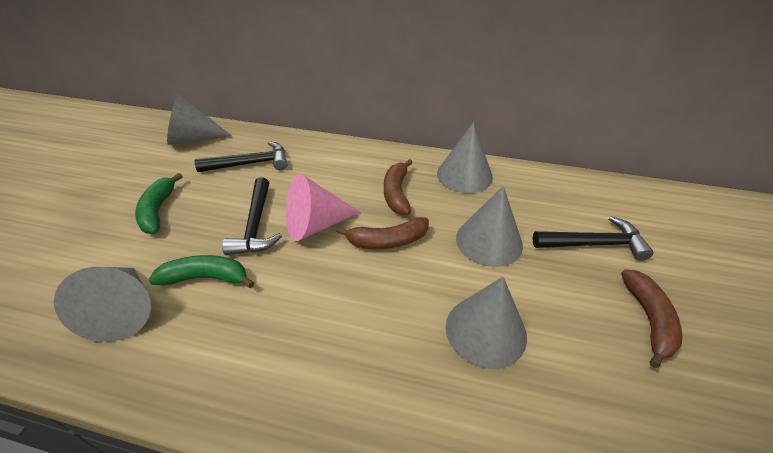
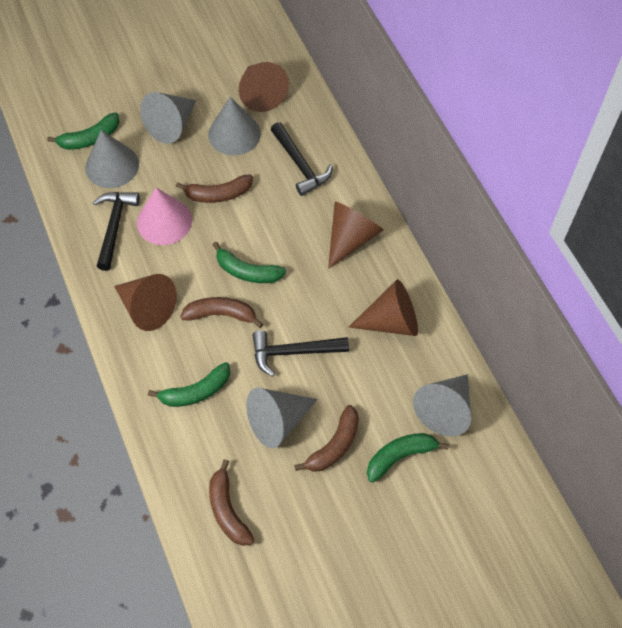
brown banana: 3 -> 4
brown cone: 0 -> 4
green banana: 2 -> 4

